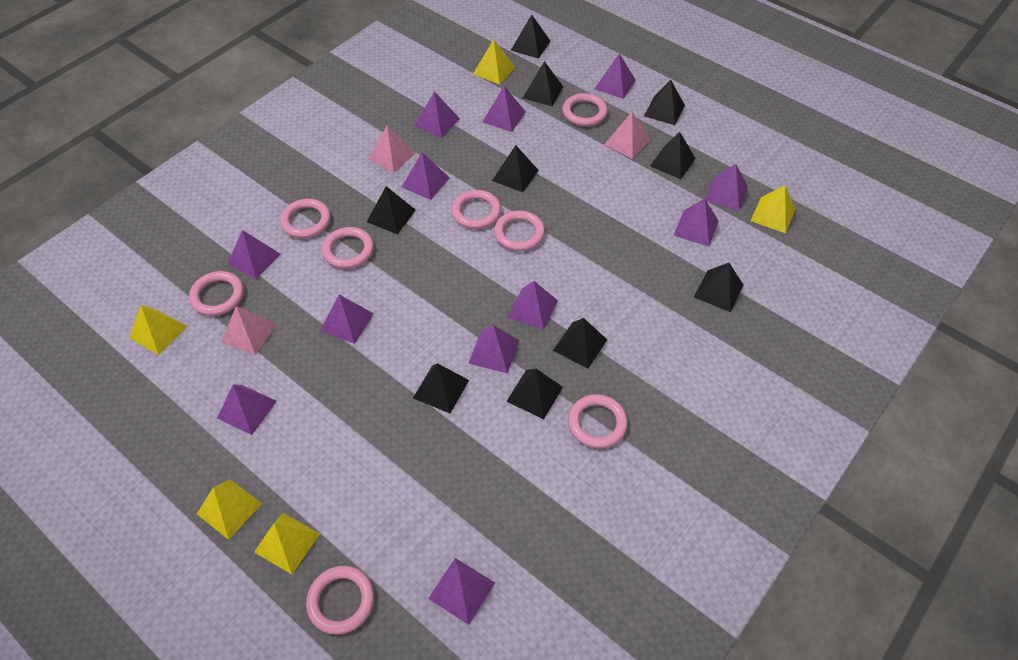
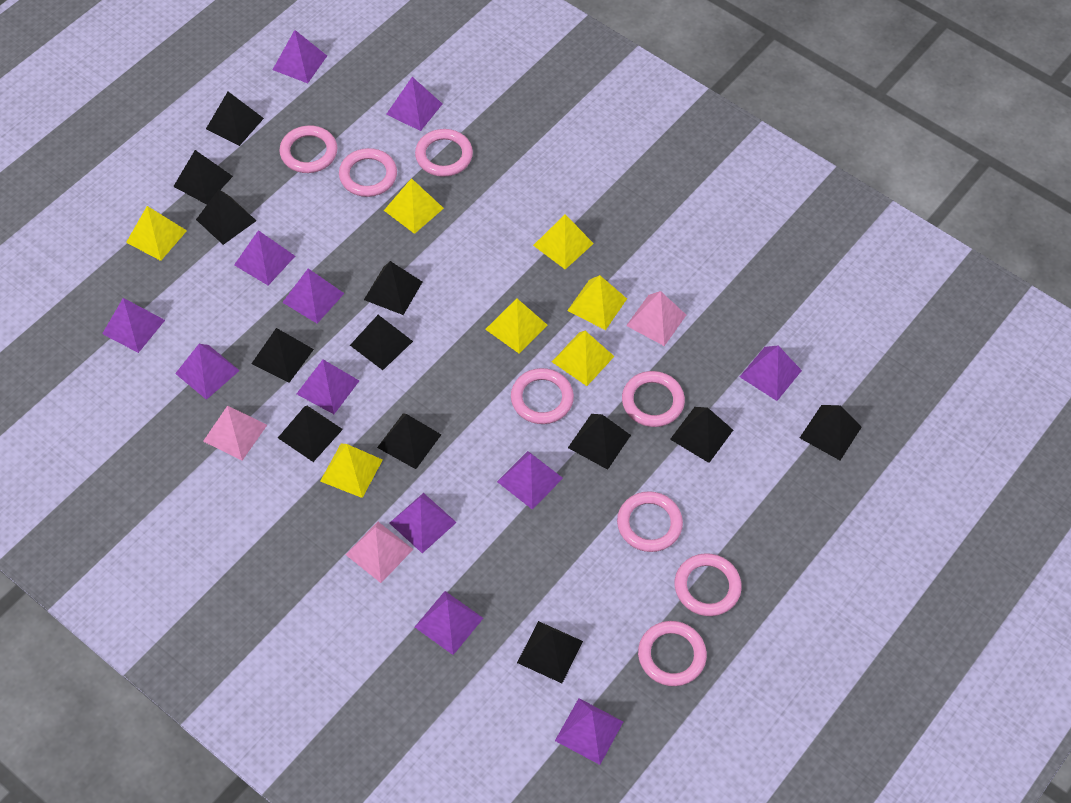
black pyramid: 10 -> 12
yellow pyramid: 5 -> 7

